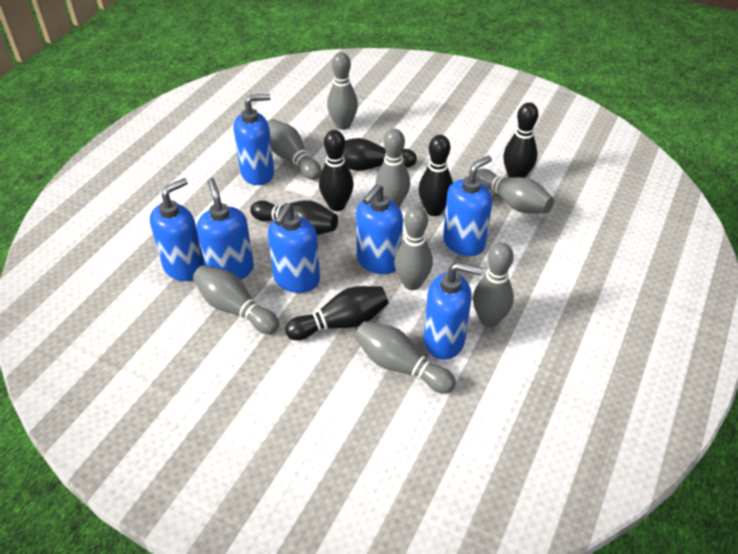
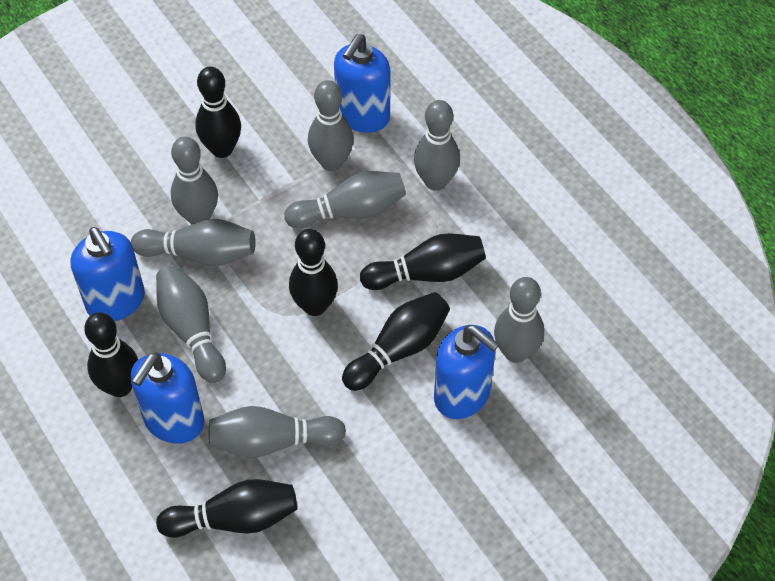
blue soap dispenser: 7 -> 4

